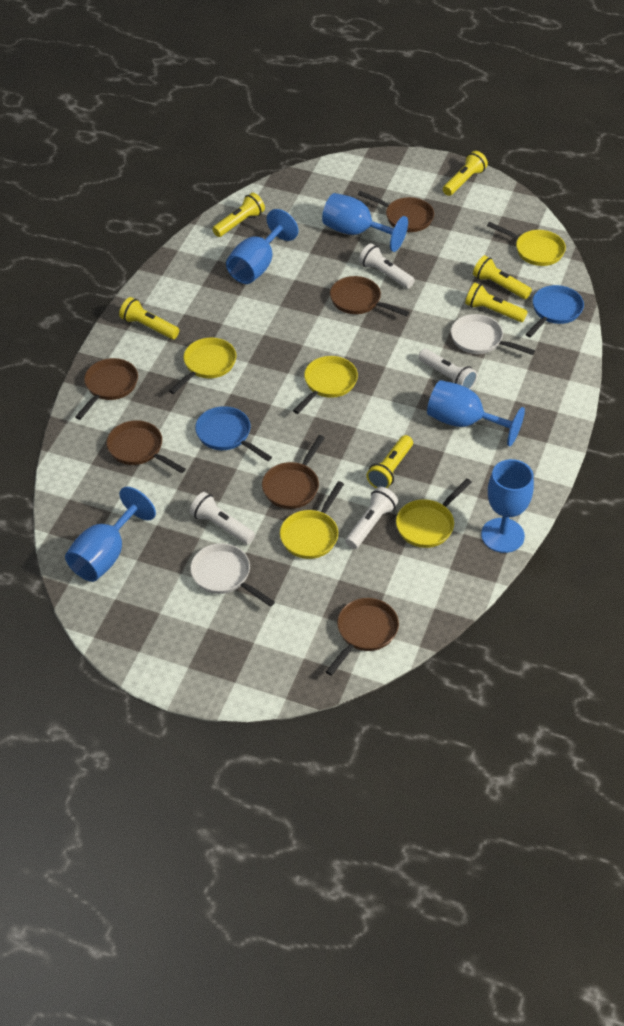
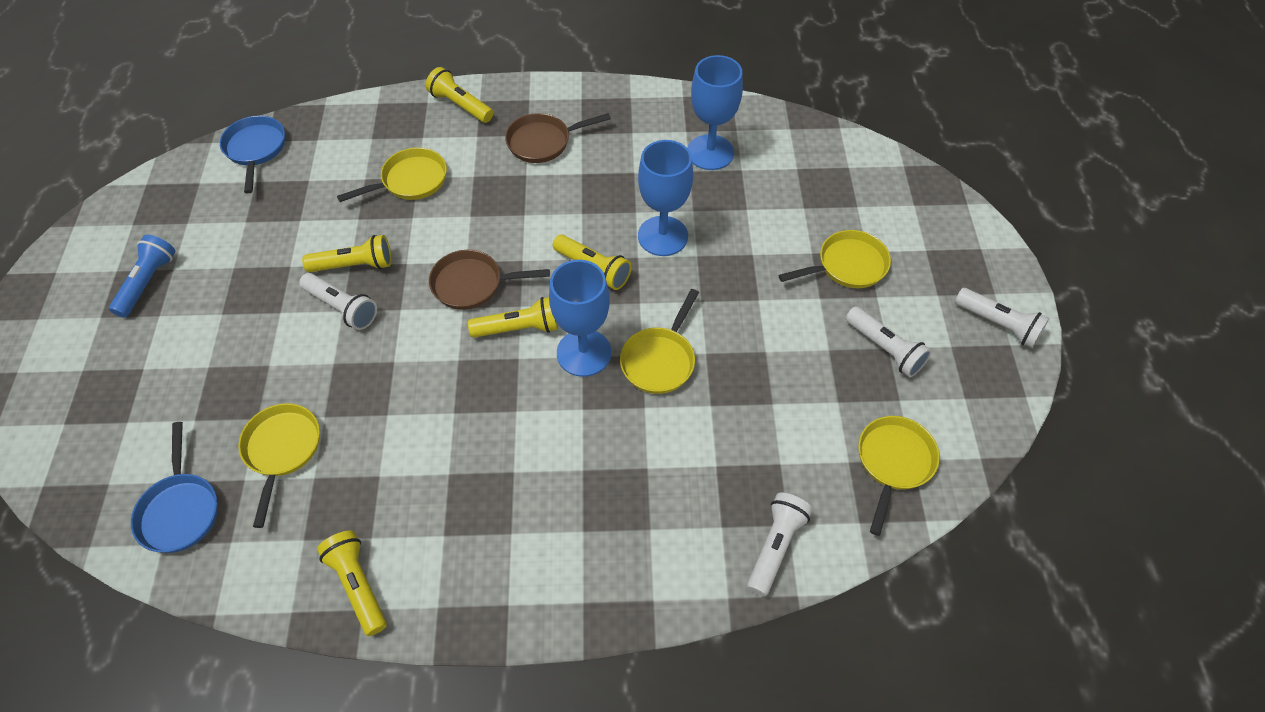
blue flashlight: 0 -> 1
blue goblet: 5 -> 3
brown pan: 6 -> 2
white pan: 2 -> 0
yellow flashlight: 6 -> 5

